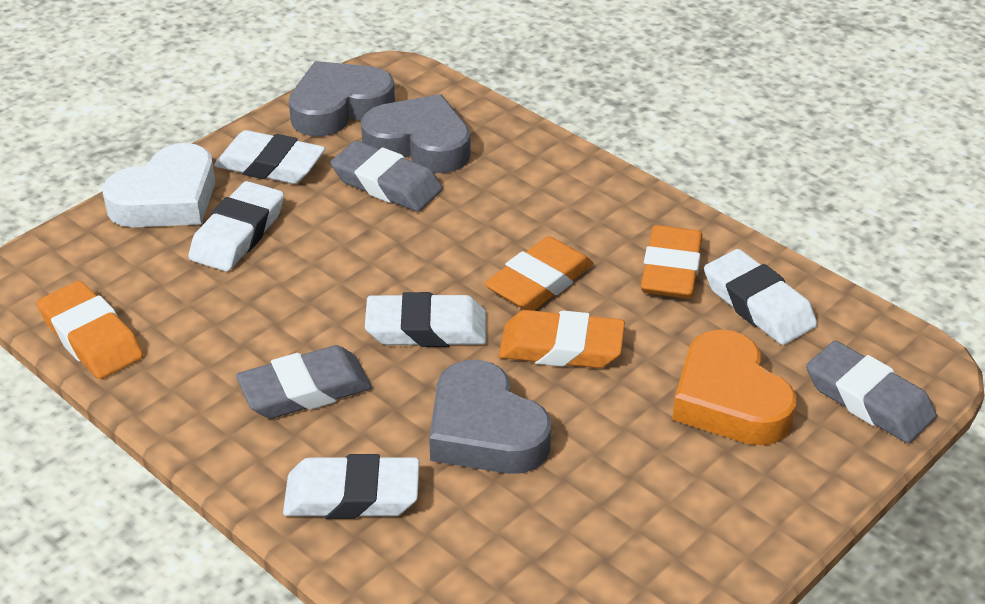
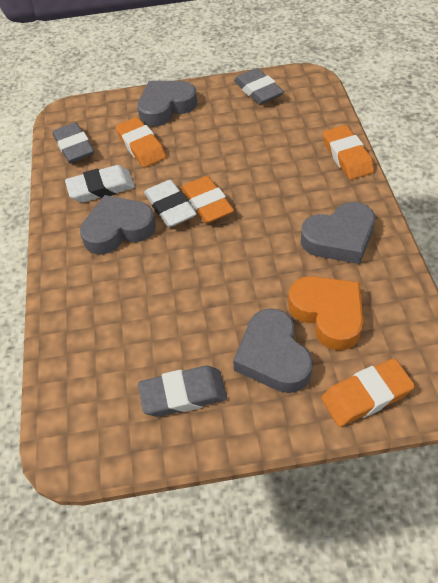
grey heart: 3 -> 4
white eraser: 5 -> 2
white heart: 1 -> 0

